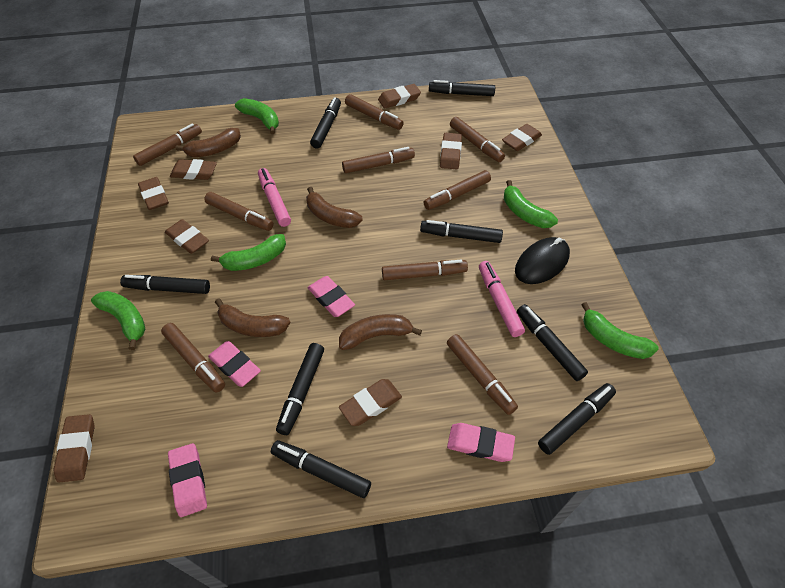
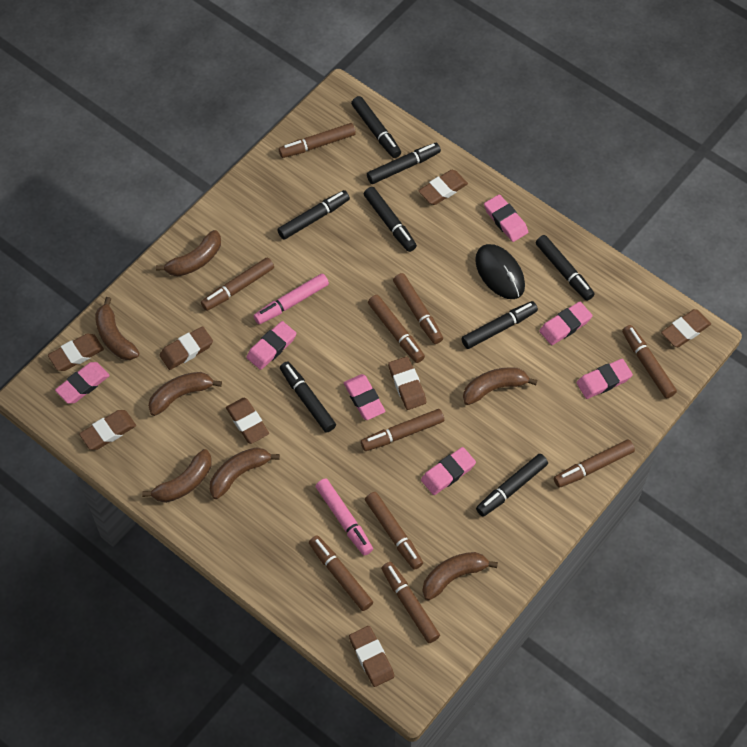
brown banana: 4 -> 7
brown marker: 9 -> 10
green banana: 5 -> 0
pink eraser: 4 -> 7

